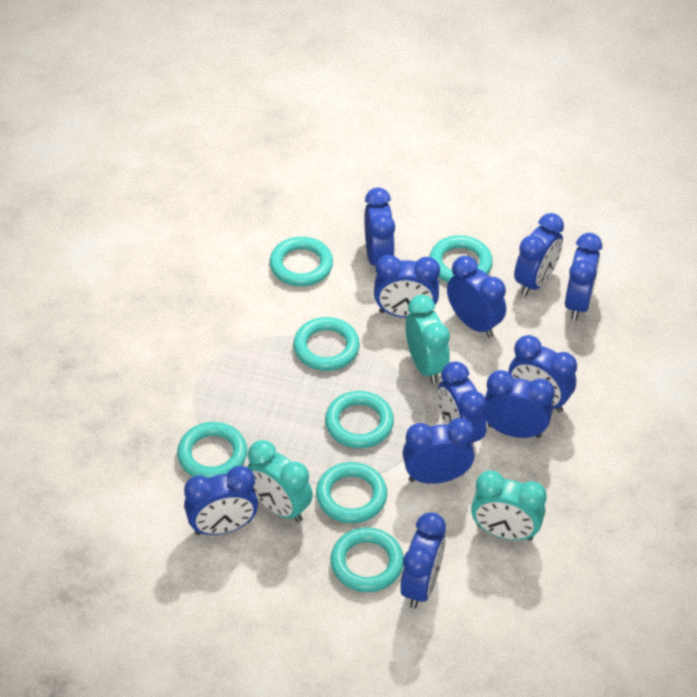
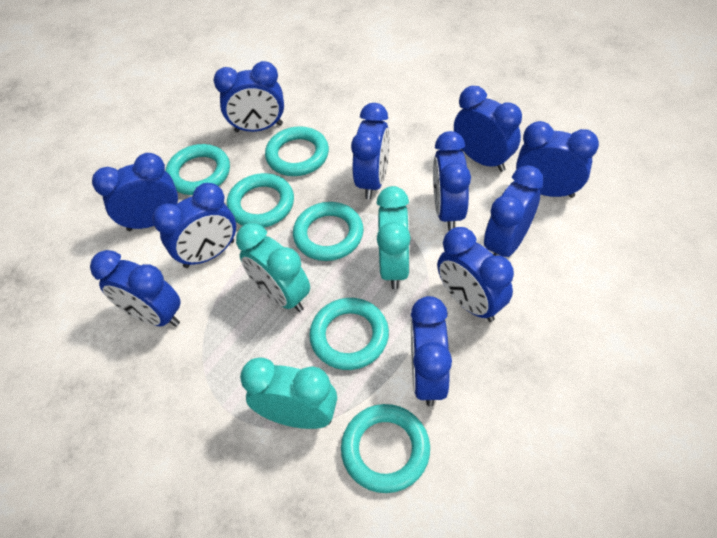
turquoise ring: 7 -> 6

